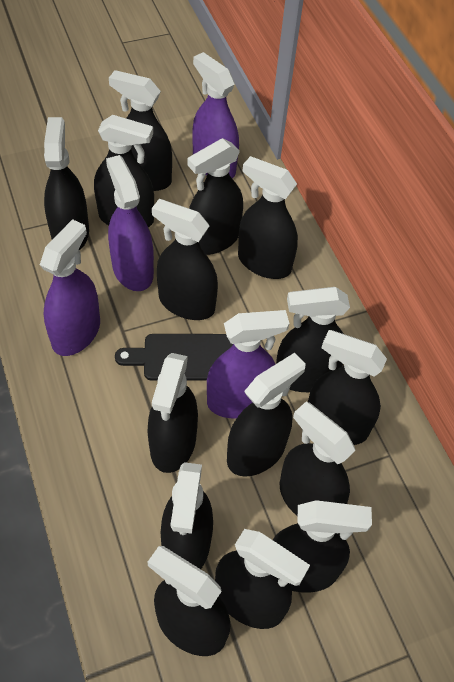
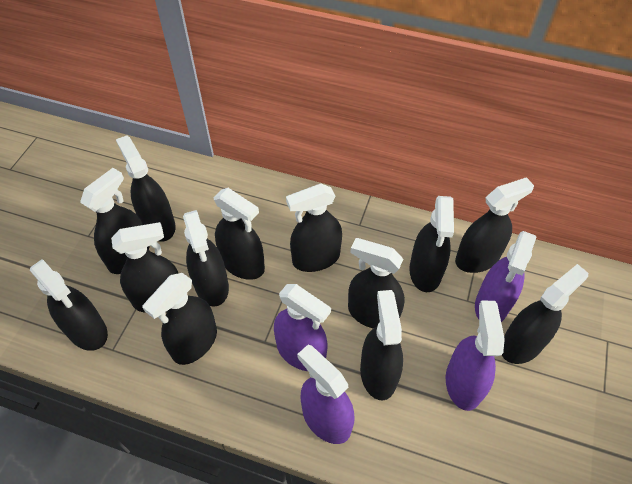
black cutting board: 1 -> 0
black spray bottle: 15 -> 13

